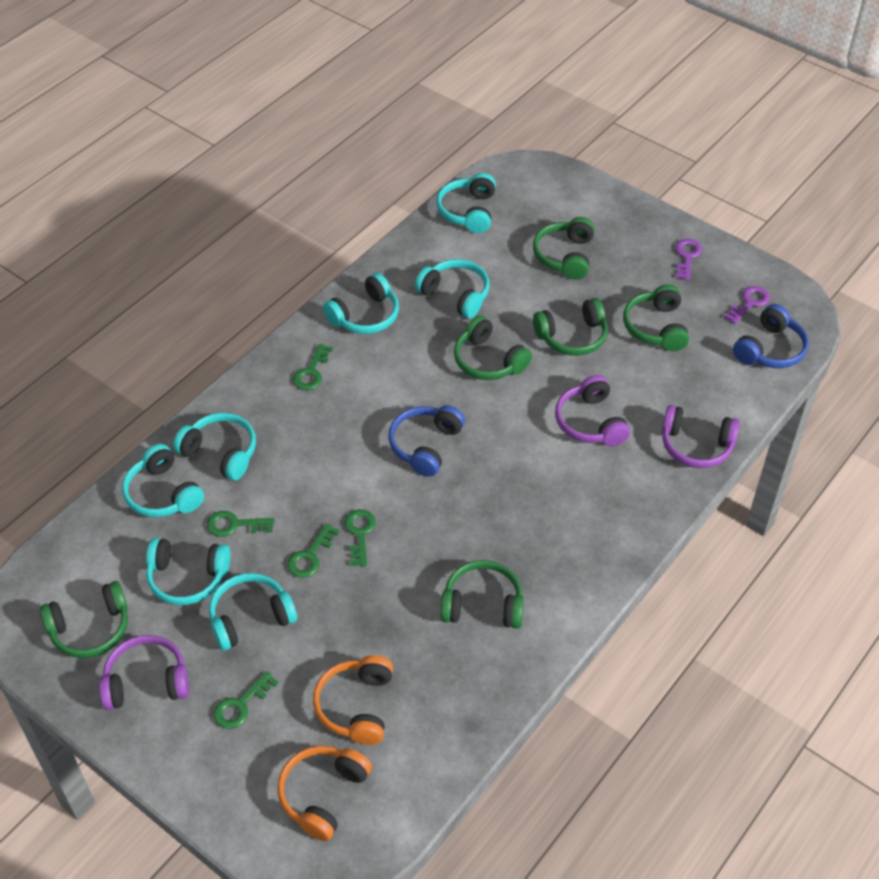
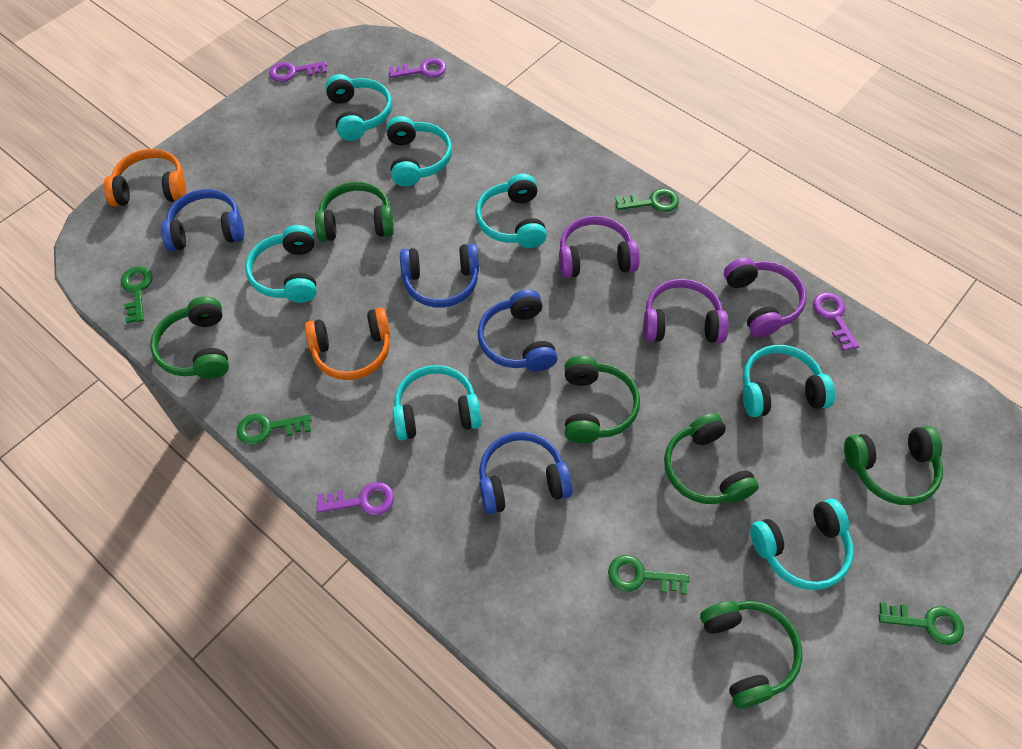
blue headphones: 2 -> 4
purple key: 2 -> 4

